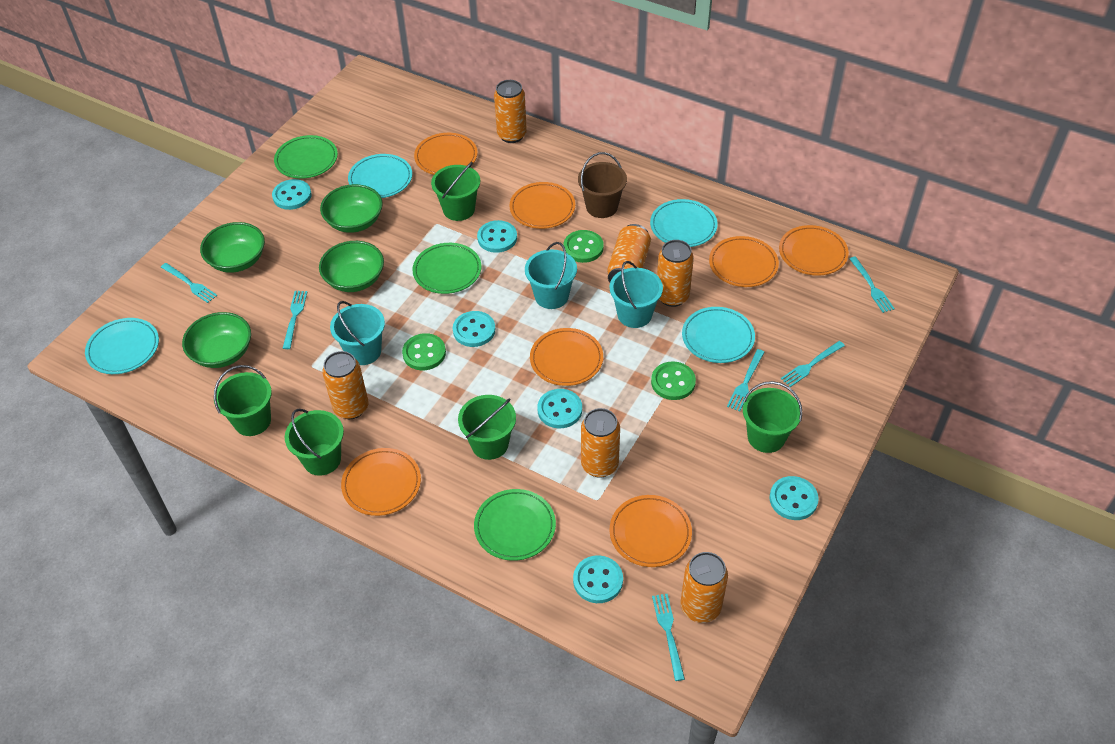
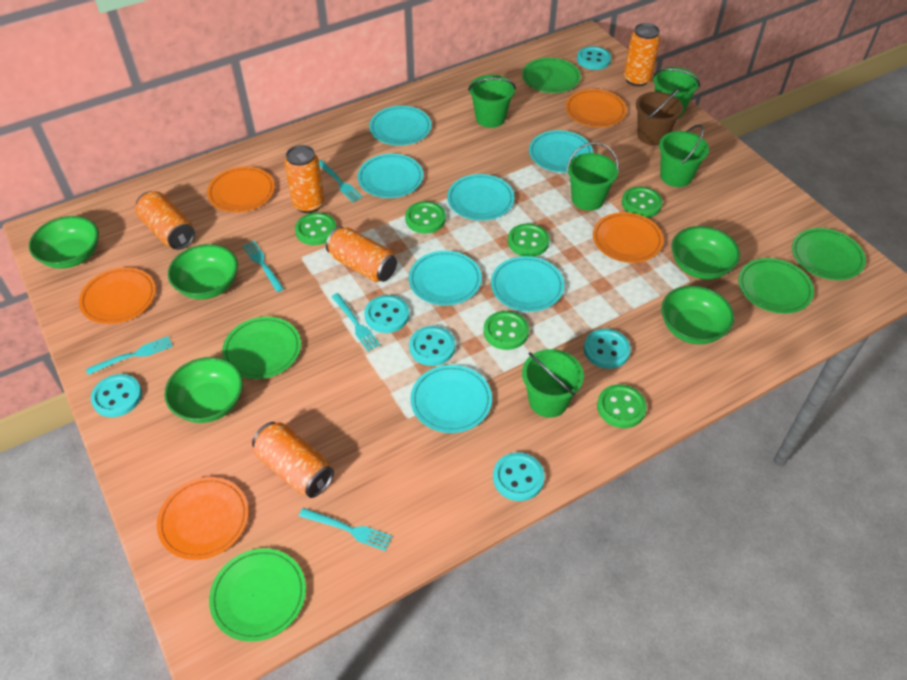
green bowl: 4 -> 5
green button: 3 -> 6
green plate: 3 -> 5
orange can: 6 -> 5
orange plate: 7 -> 5
turquoise bucket: 3 -> 0
turquoise fork: 6 -> 5
turquoise plate: 4 -> 7

